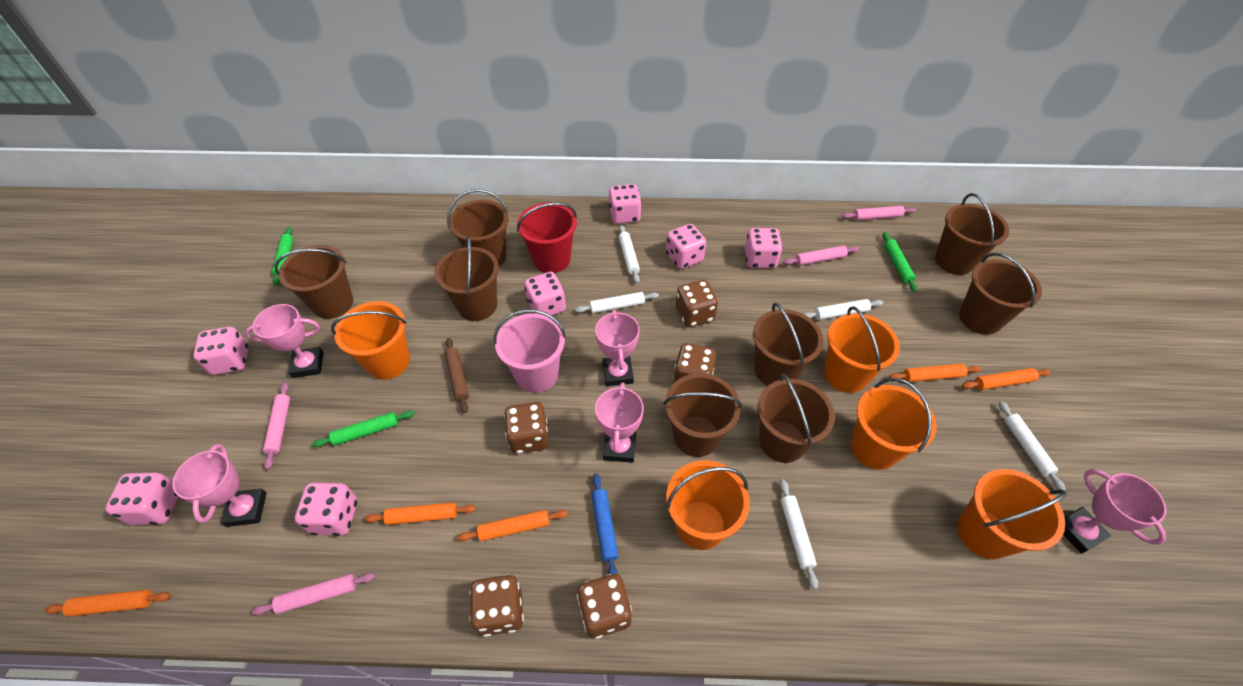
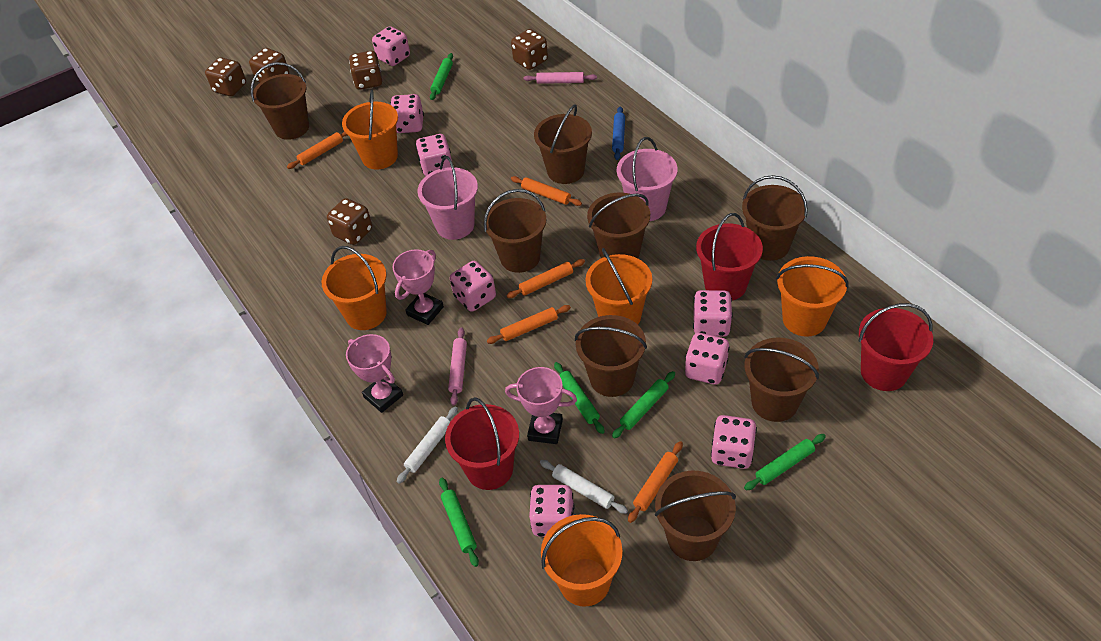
brown rolling pin: 1 -> 0
green rolling pin: 3 -> 5
pink bucket: 1 -> 2
pink dice: 7 -> 8
pink rolling pin: 4 -> 2
pink trophy: 5 -> 3
red bucket: 1 -> 3
white rolling pin: 5 -> 2

